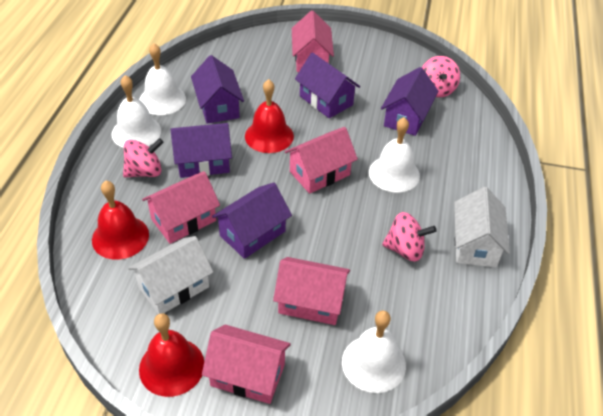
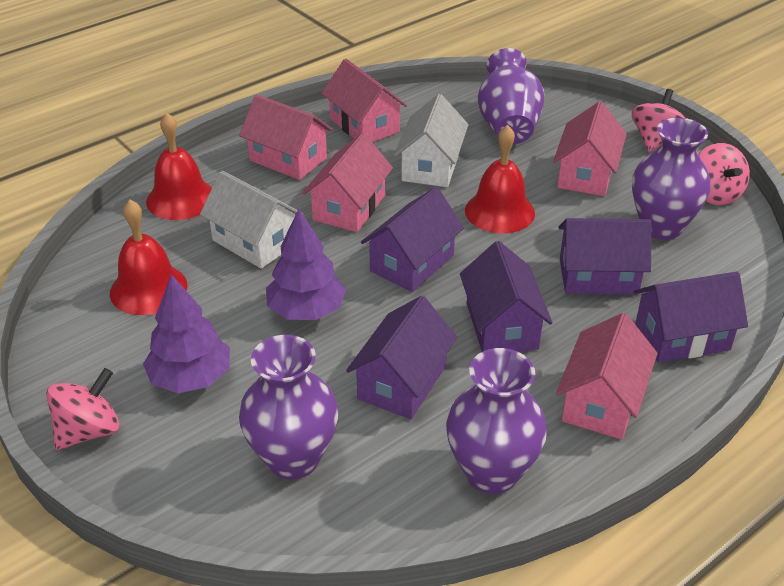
purple tree: 0 -> 2
purple vase: 0 -> 4
white bell: 4 -> 0

